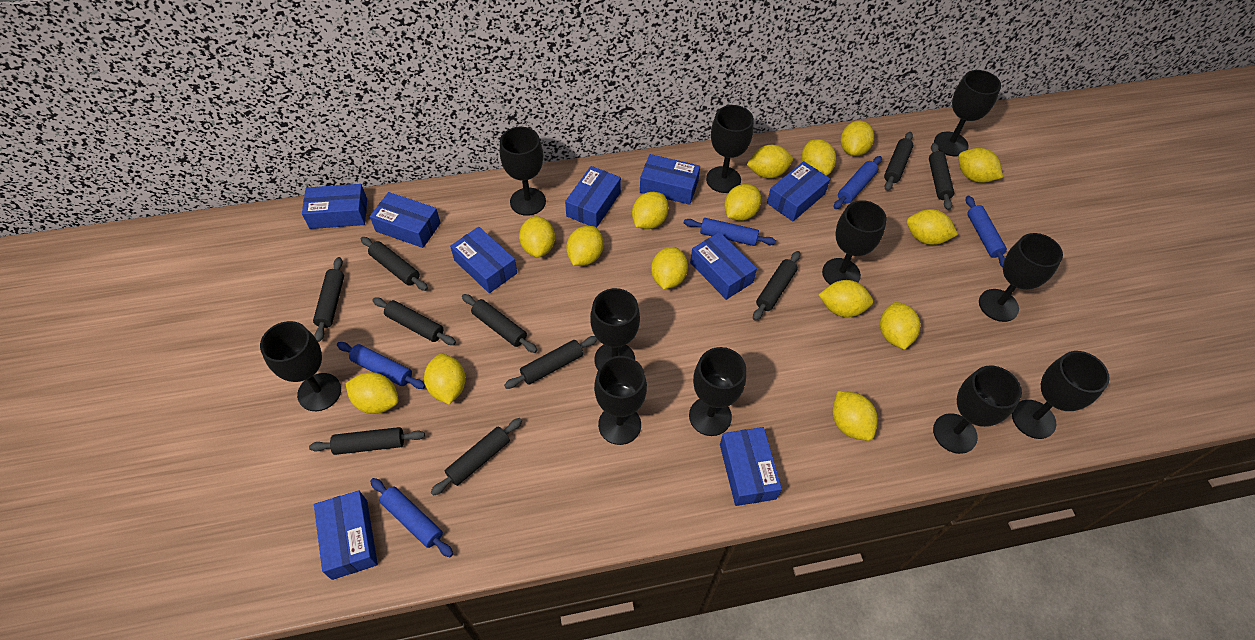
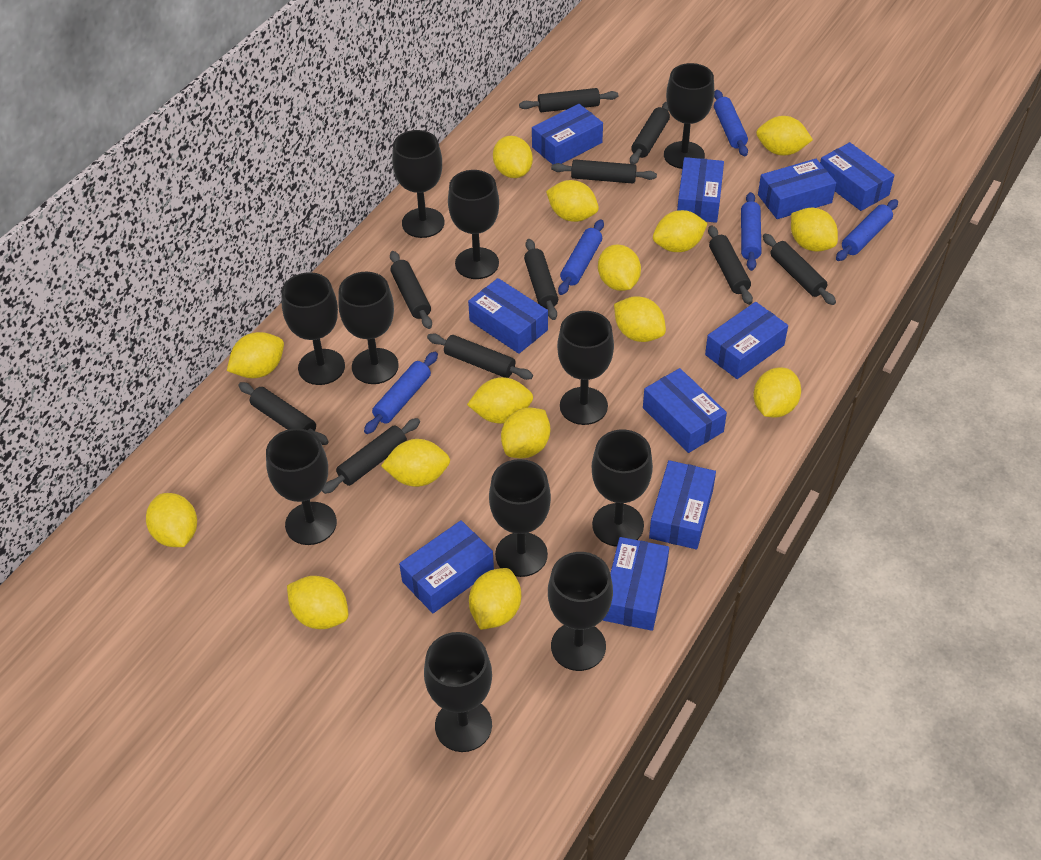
blue box: 9 -> 10

